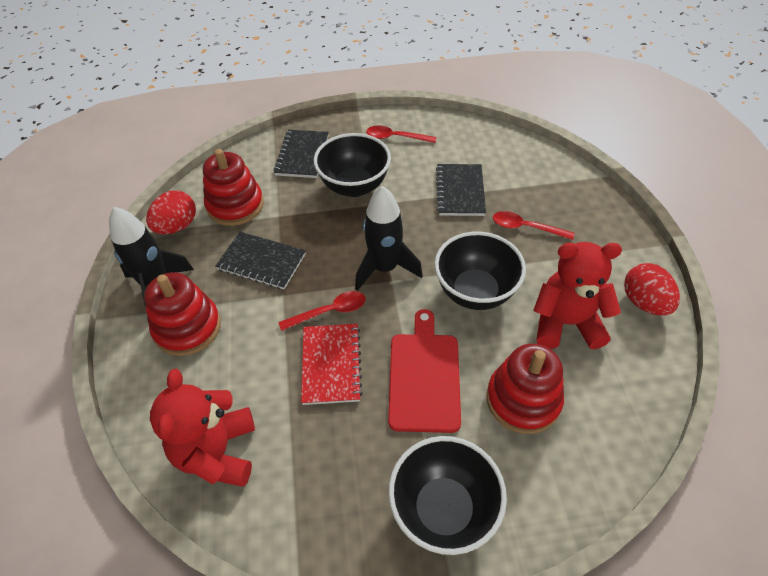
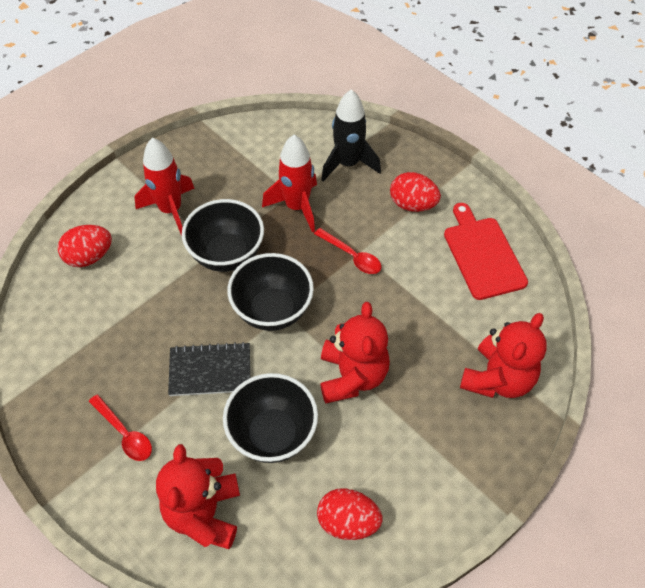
black notebook: 3 -> 1
black rocket: 2 -> 1
red egg: 2 -> 3
red notebook: 1 -> 0
red rocket: 0 -> 2
red spoon: 3 -> 2
red stacking toy: 3 -> 0
red teddy bear: 2 -> 3

